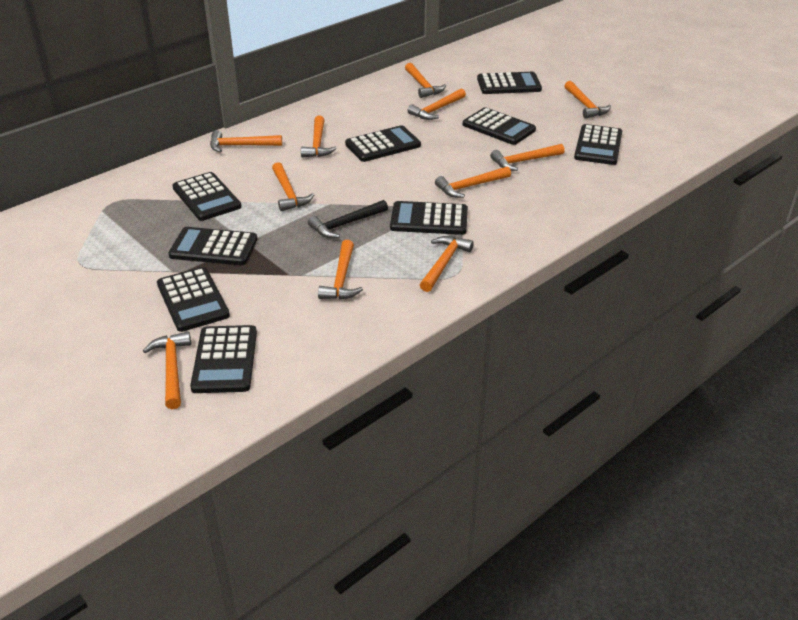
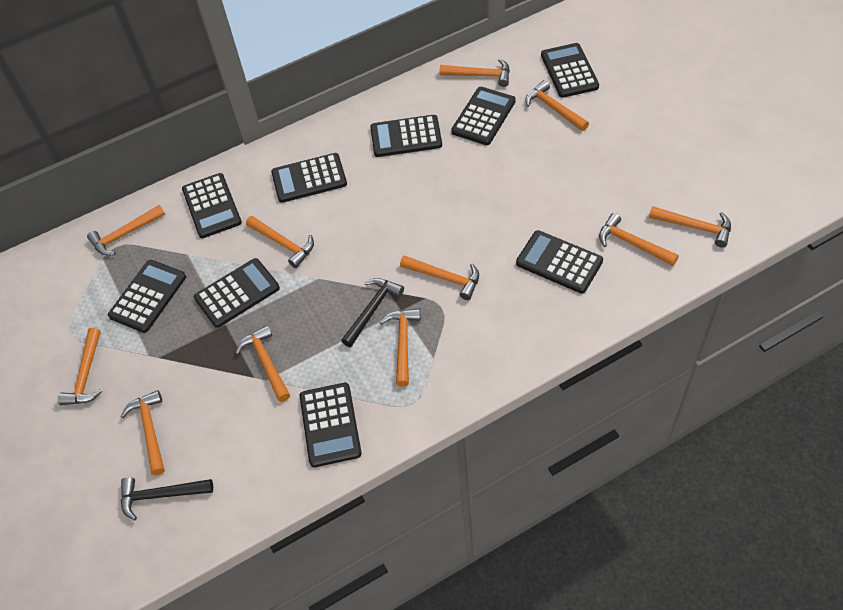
black hammer: 1 -> 2

